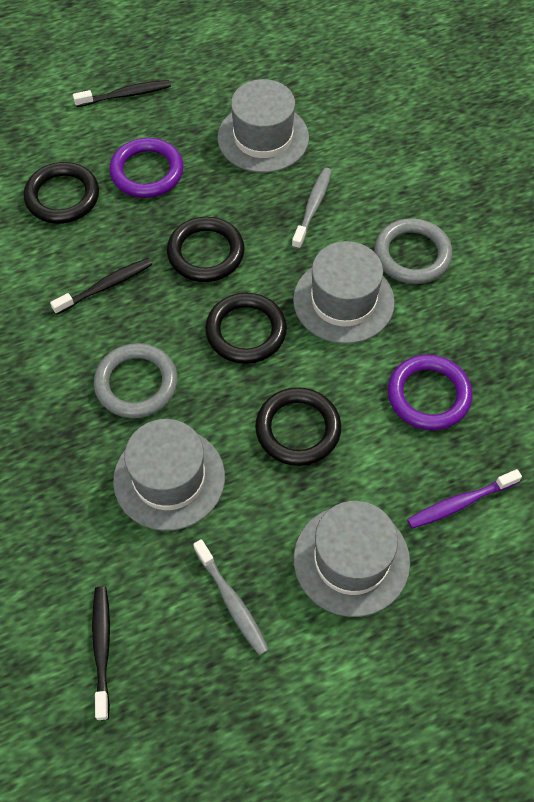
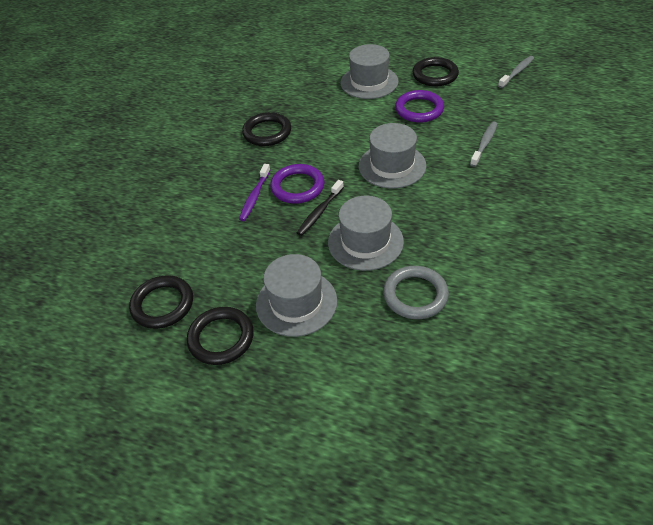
black toothbrush: 3 -> 1
grey ring: 2 -> 1

